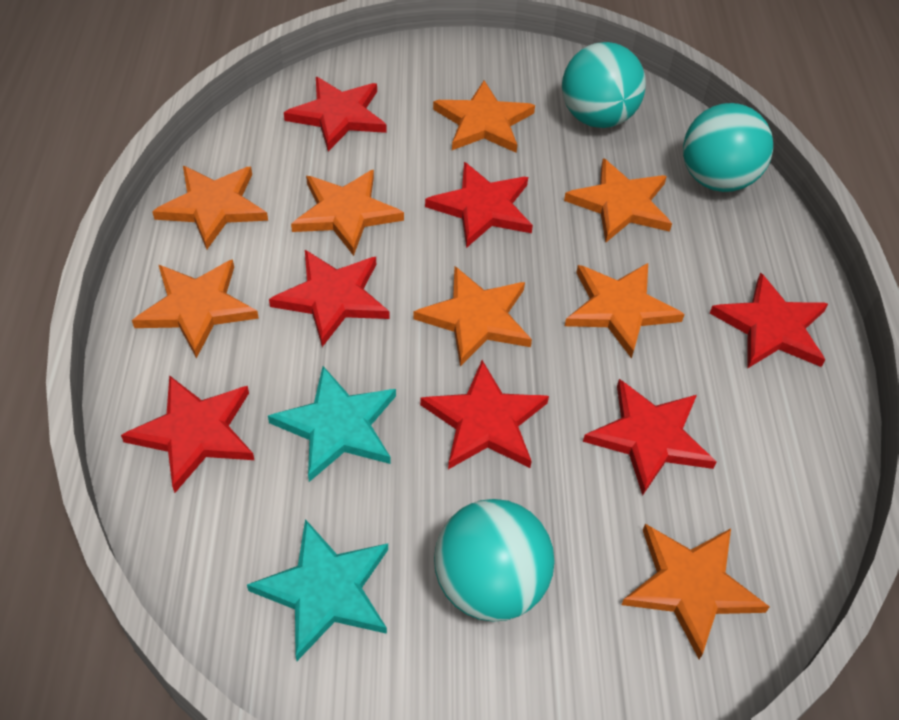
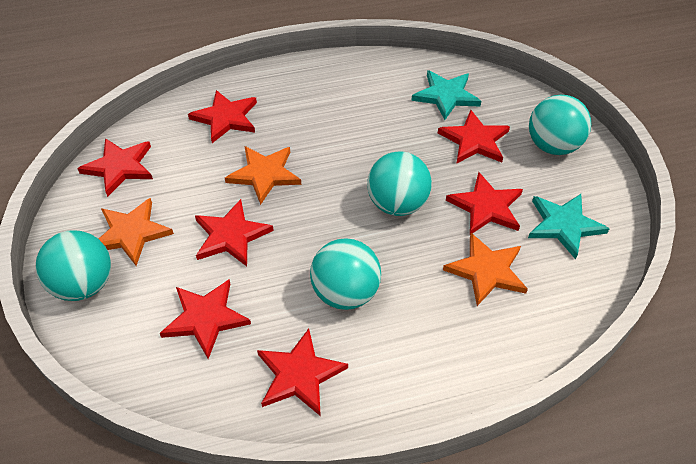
orange star: 8 -> 3
turquoise ball: 3 -> 4

